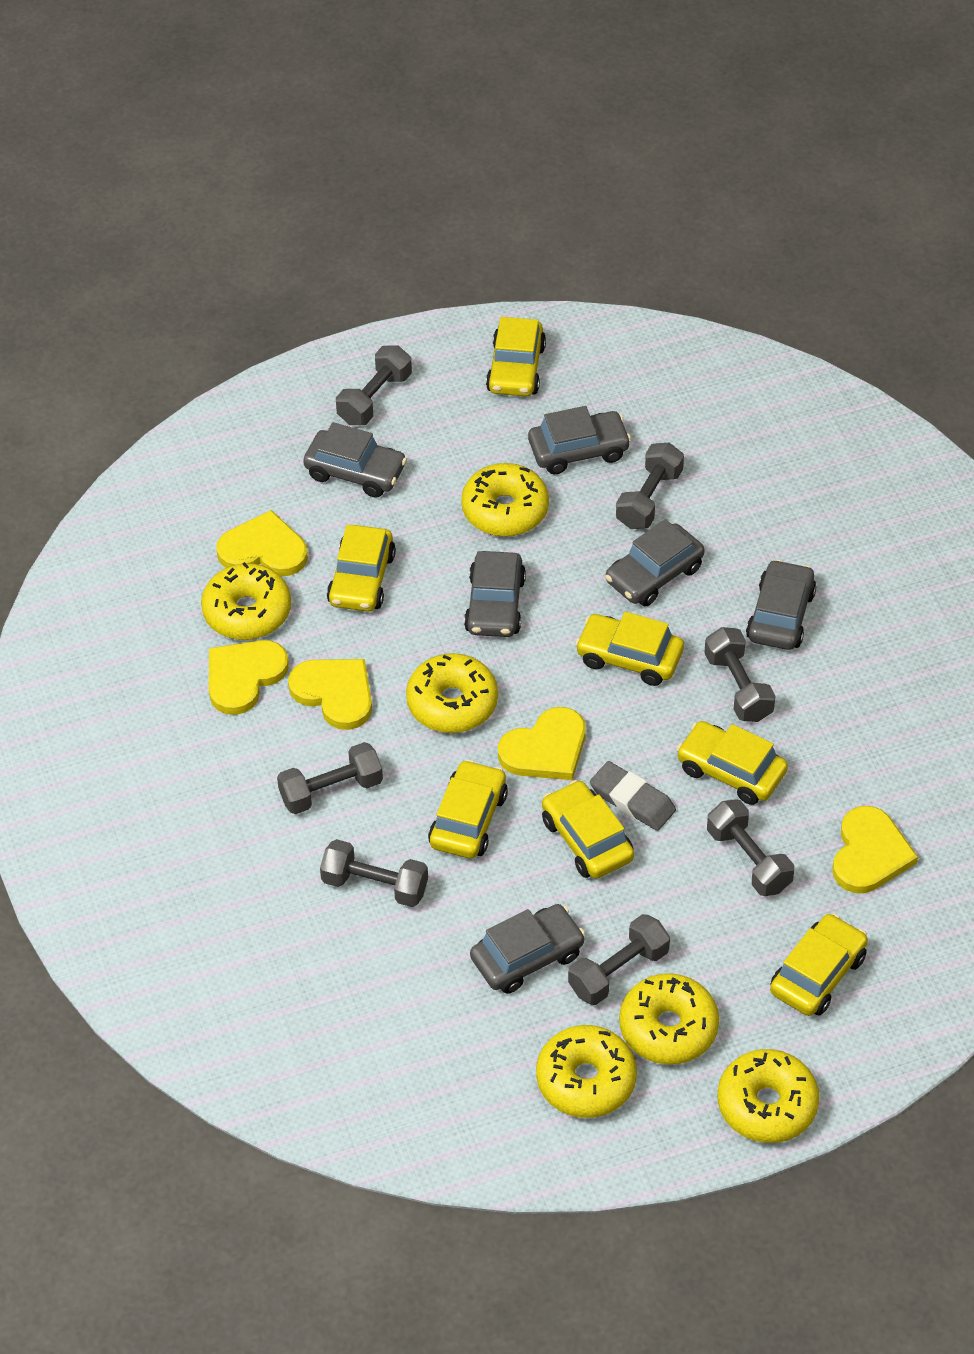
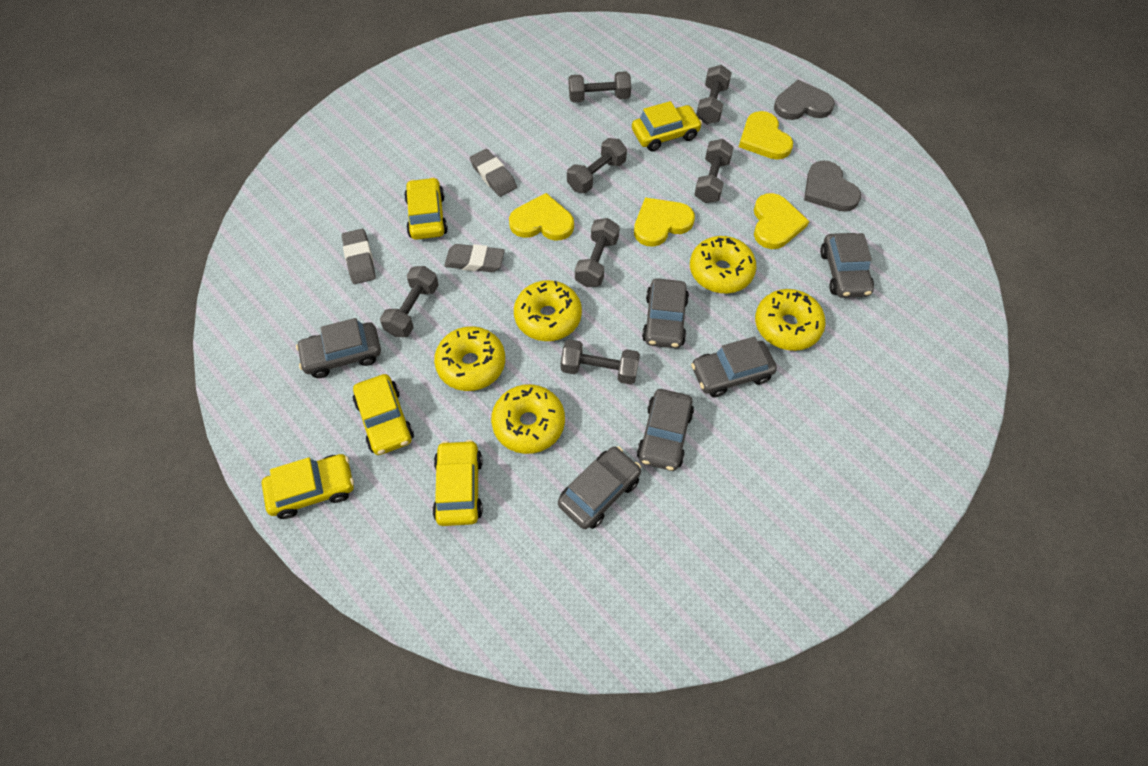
grey eraser: 1 -> 3
grey heart: 0 -> 2
yellow car: 7 -> 5
yellow donut: 6 -> 5
yellow heart: 5 -> 4

